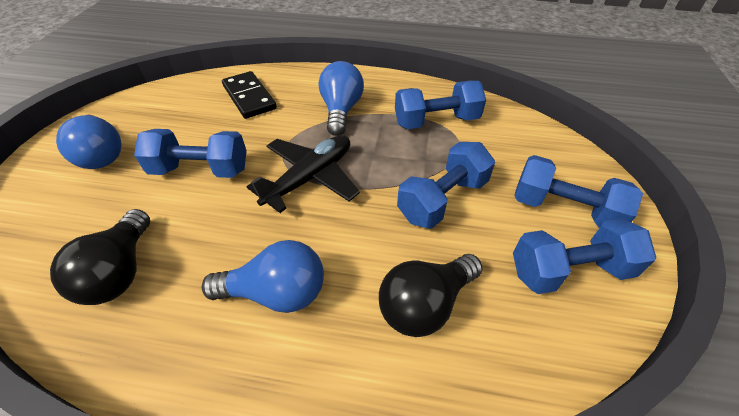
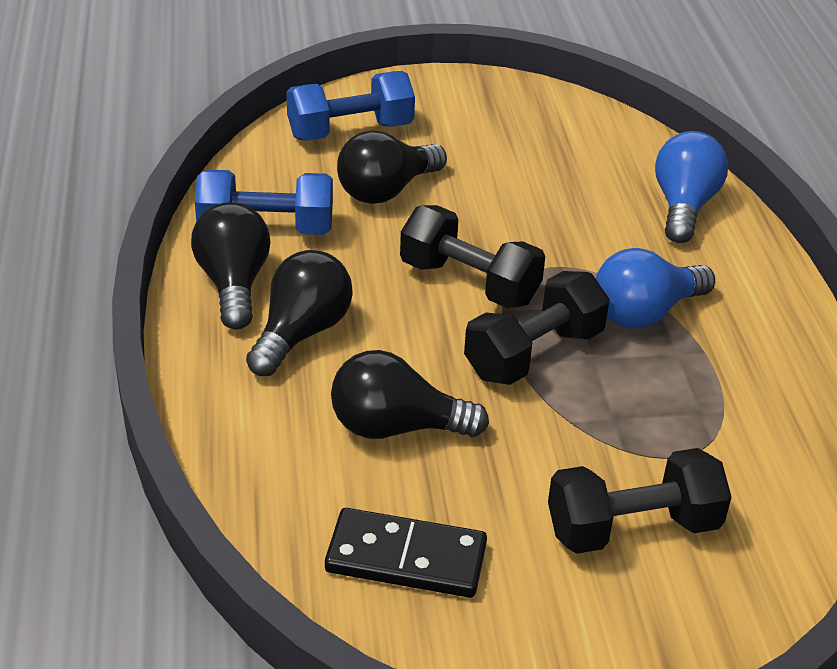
black dumbbell: 0 -> 3
black light bulb: 2 -> 4
black plane: 1 -> 0
blue dumbbell: 5 -> 2
blue light bulb: 3 -> 2

